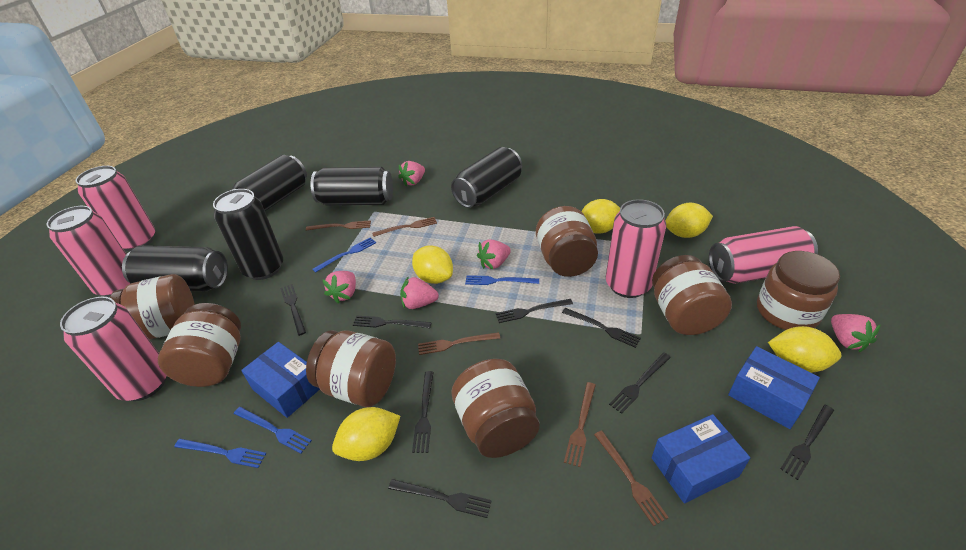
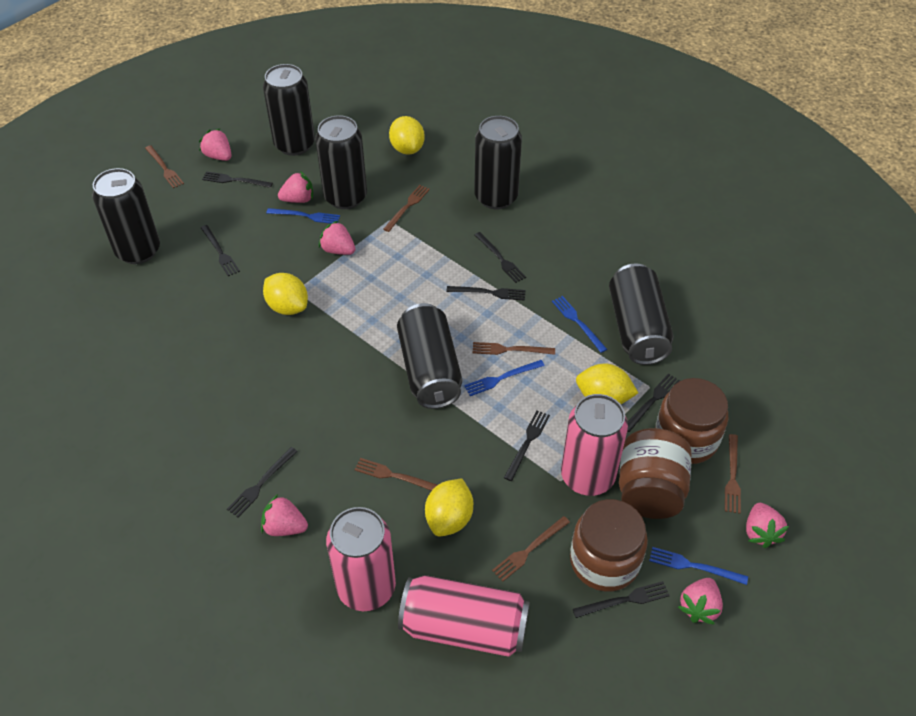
black can: 5 -> 6
blue box: 3 -> 0
brown fork: 5 -> 6
brown jar: 7 -> 3
pink can: 5 -> 3
pink strawberry: 5 -> 6
yellow lemon: 5 -> 4

